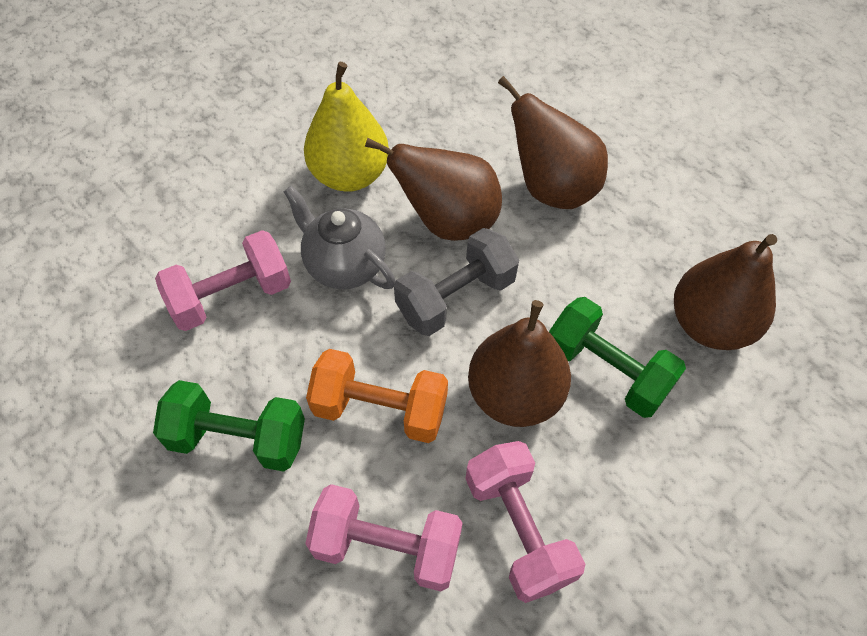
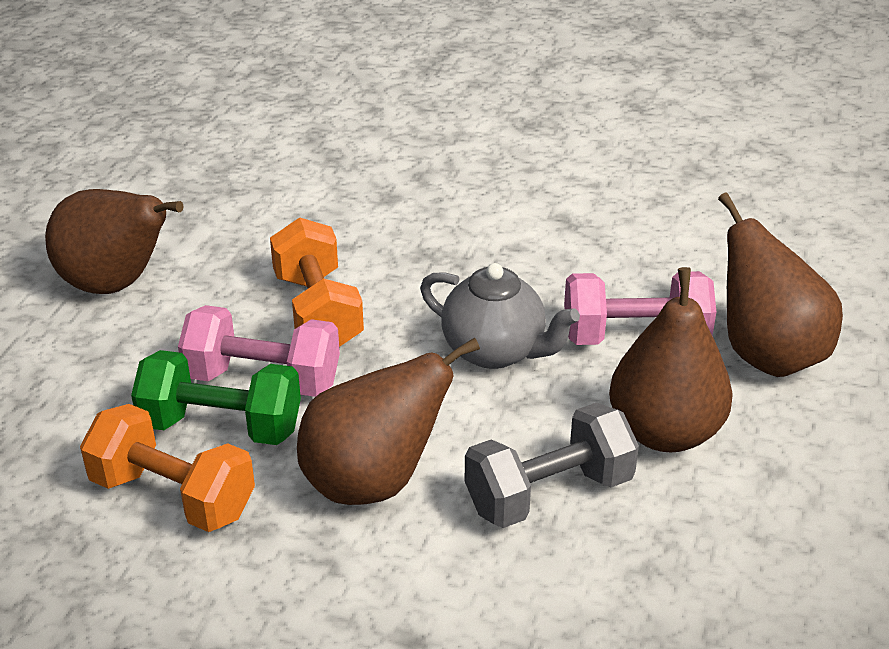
green dumbbell: 2 -> 1
orange dumbbell: 1 -> 2
pink dumbbell: 3 -> 2
yellow pear: 1 -> 0

